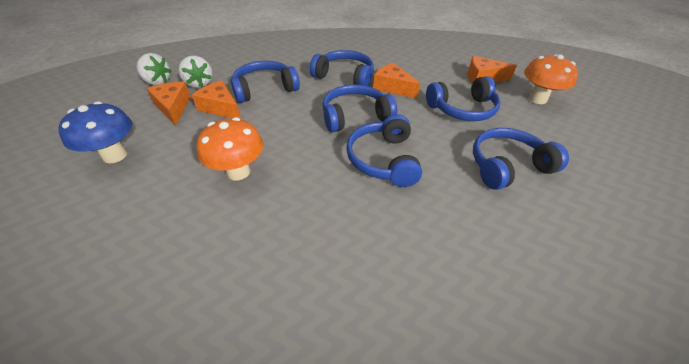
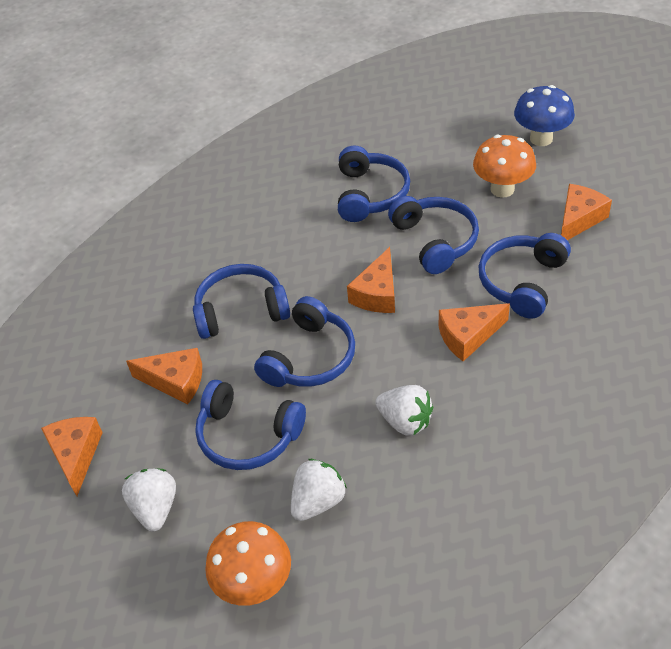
orange cheese: 4 -> 5
white strawberry: 2 -> 3

